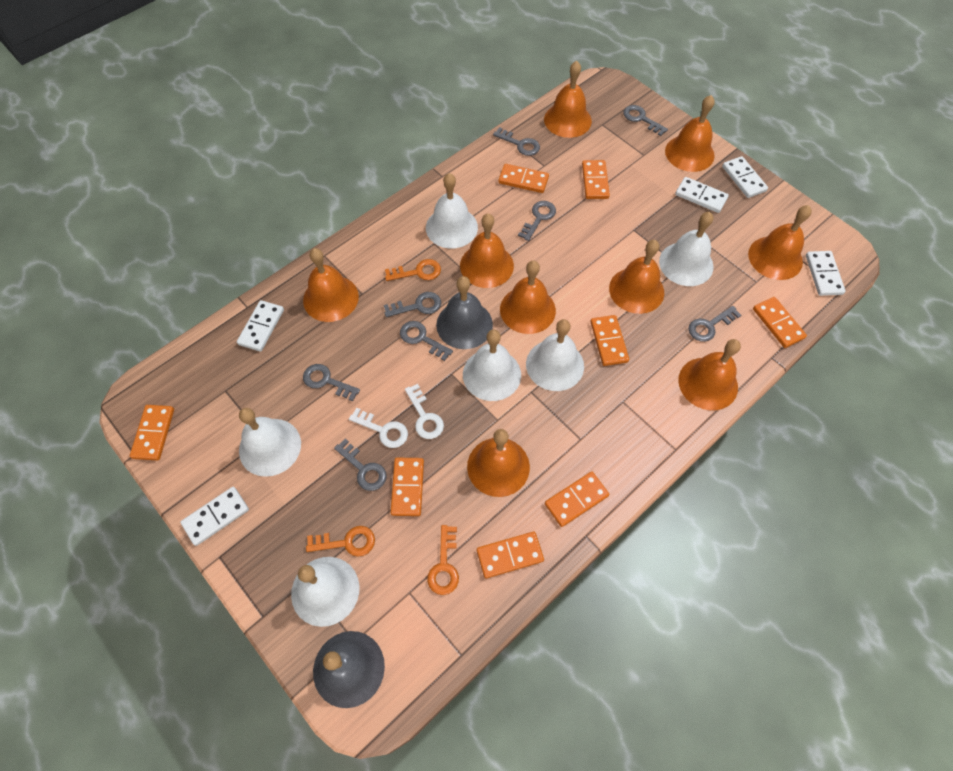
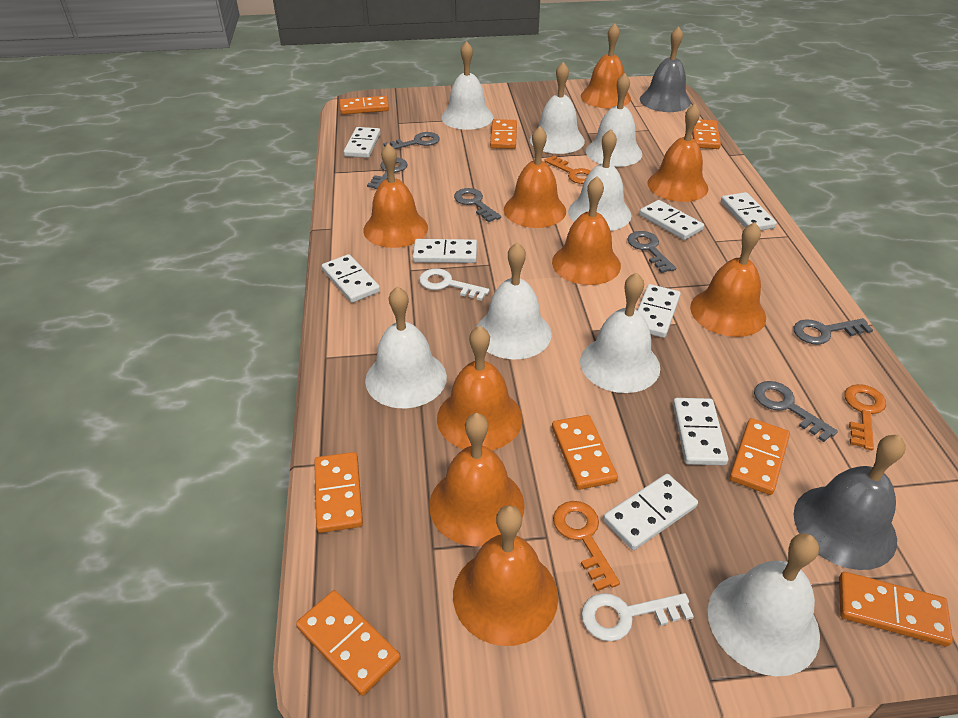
grey key: 8 -> 6
white bell: 6 -> 8
white domino: 5 -> 8

